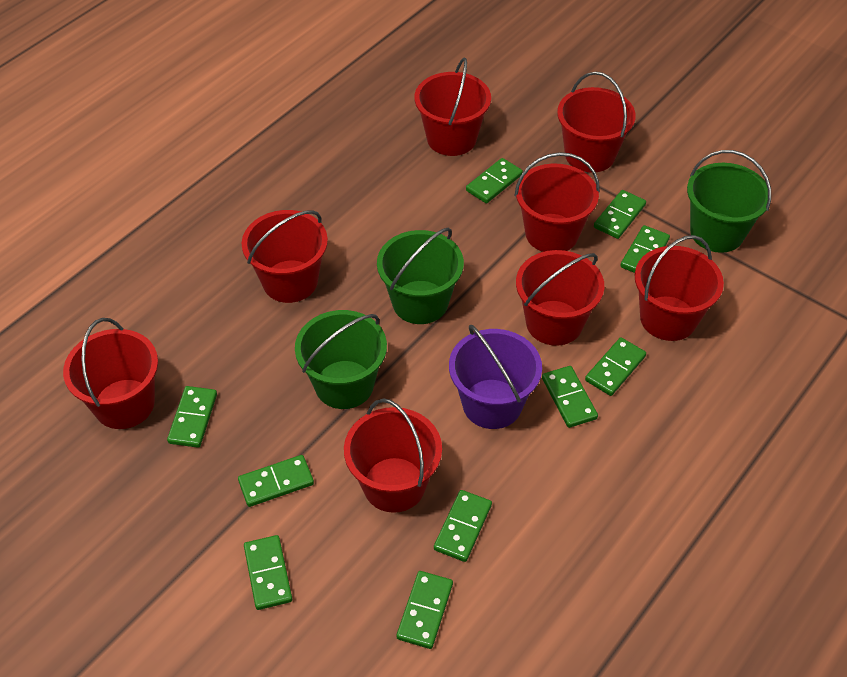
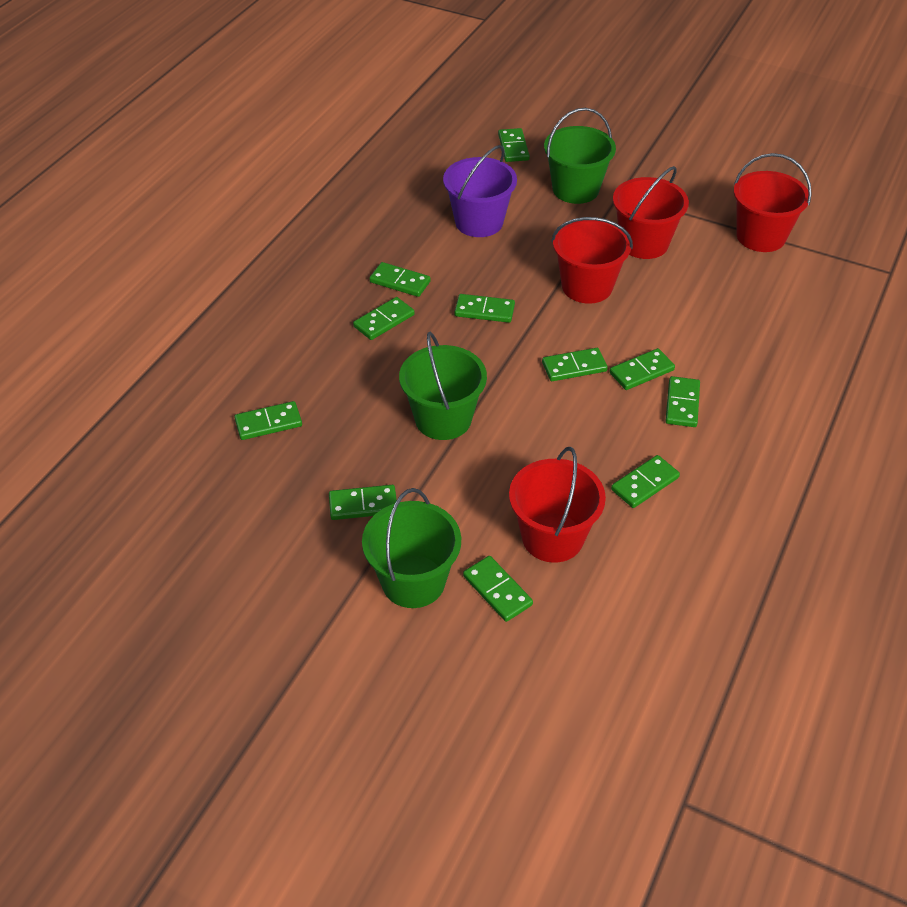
green domino: 10 -> 11
red bucket: 8 -> 4

